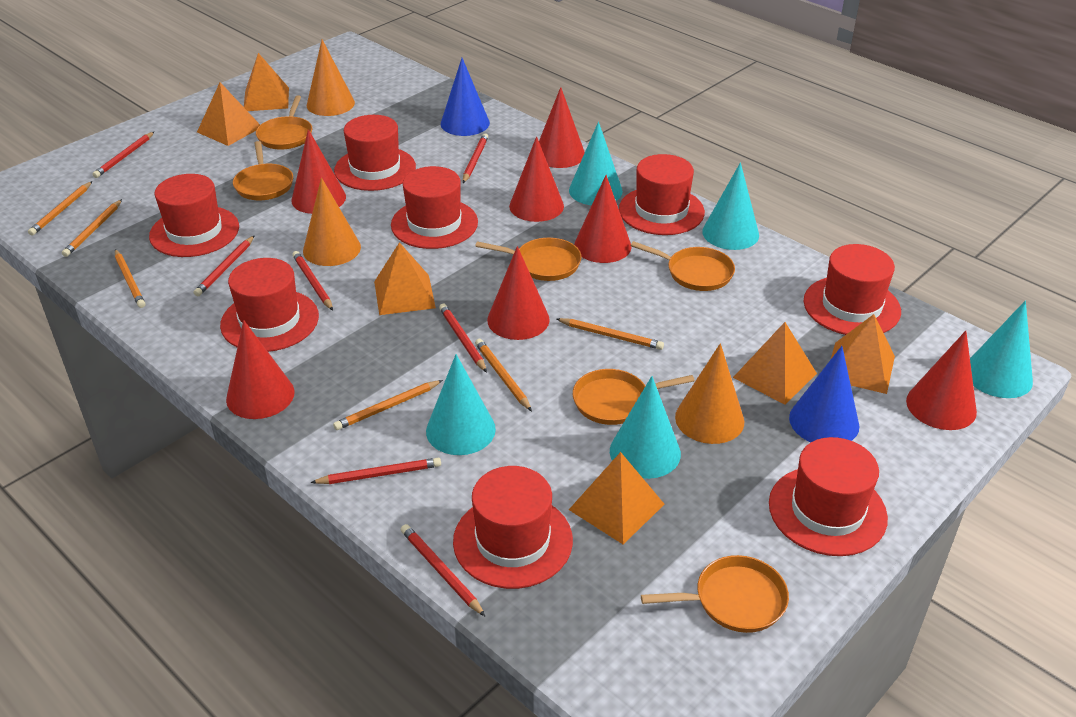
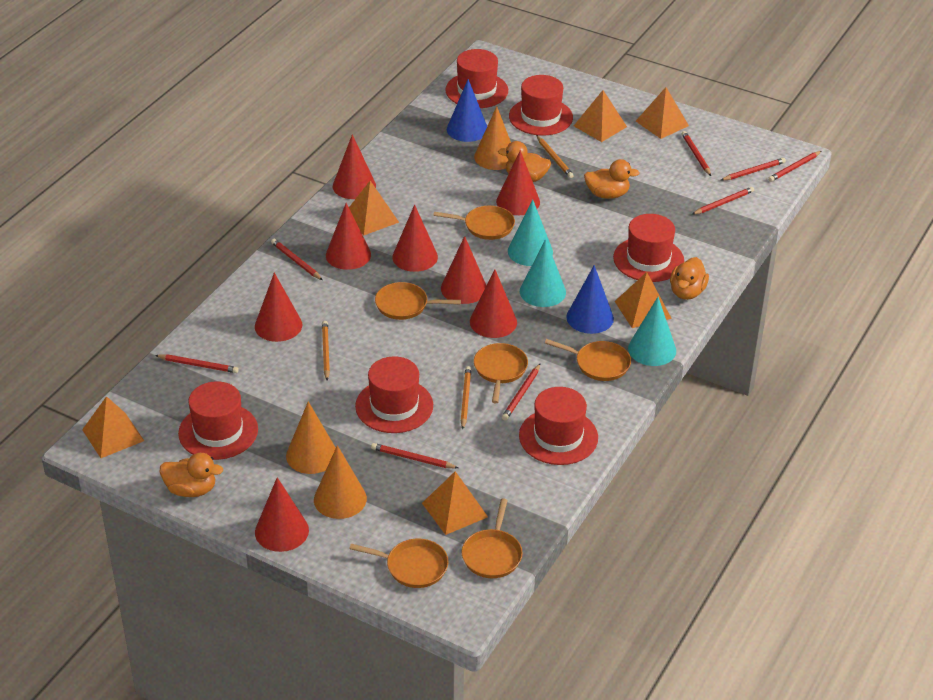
orange duck: 0 -> 4
orange pencil: 6 -> 3
red cone: 7 -> 8
red hat: 8 -> 6
red pencil: 7 -> 8
turquoise cone: 5 -> 3

